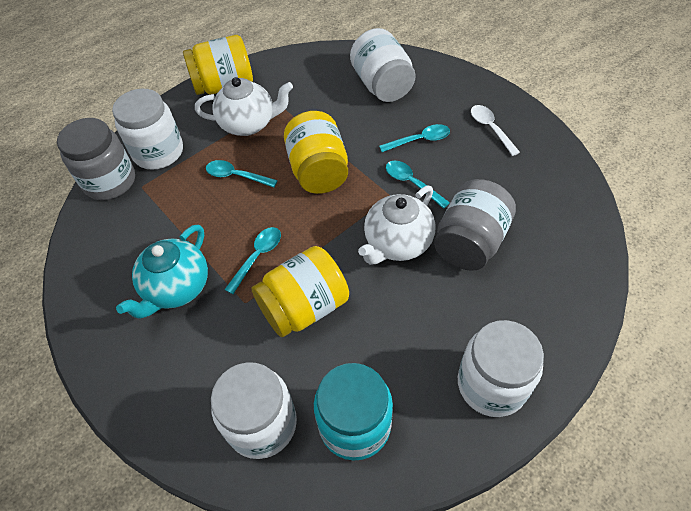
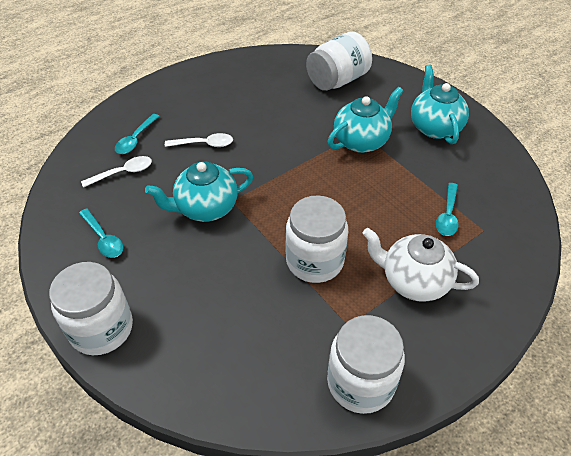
grey jar: 2 -> 0
turquoise jar: 1 -> 0
turquoise spoon: 4 -> 3
turquoise teapot: 1 -> 3
white spoon: 1 -> 2
white teapot: 2 -> 1
yellow jar: 3 -> 0

